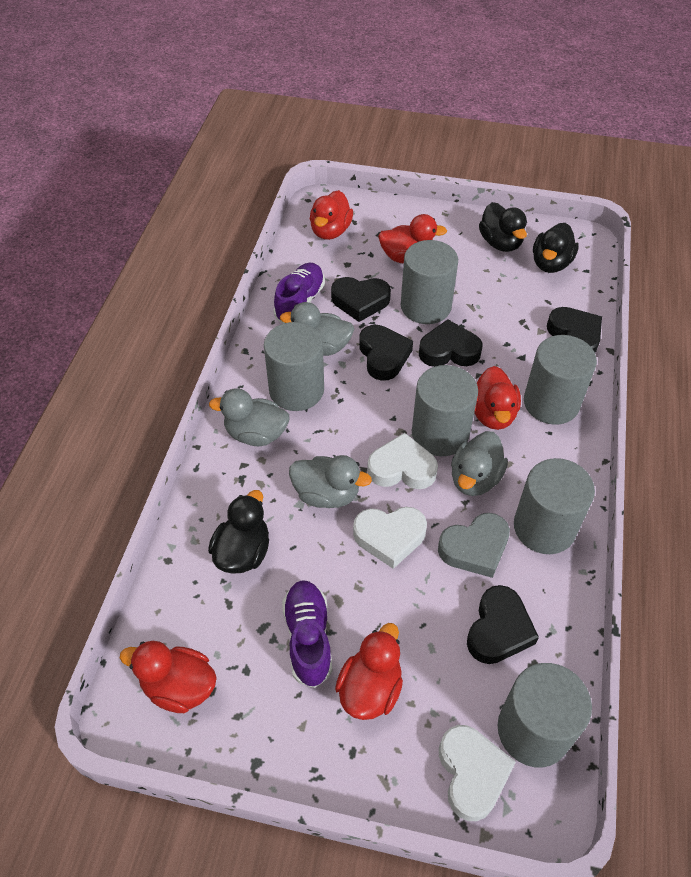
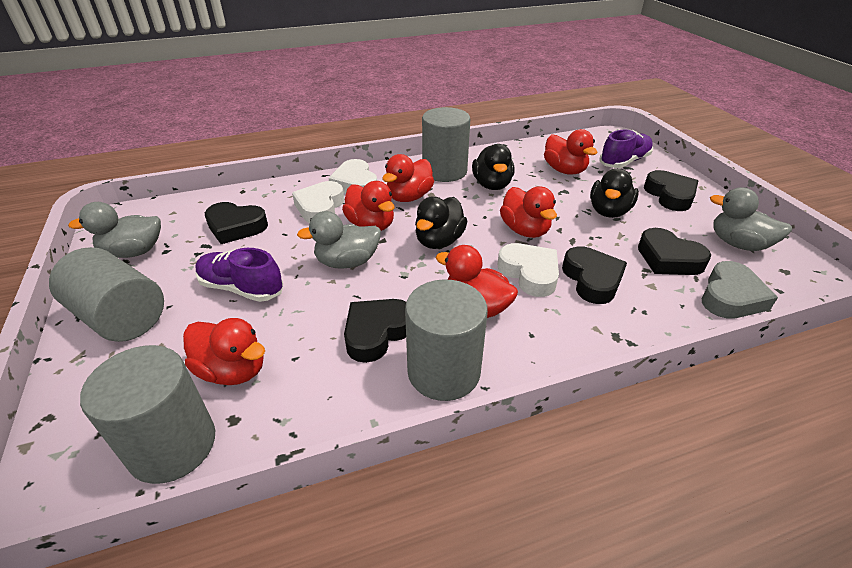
grey cylinder: 6 -> 4
grey duck: 4 -> 3
red duck: 5 -> 6

